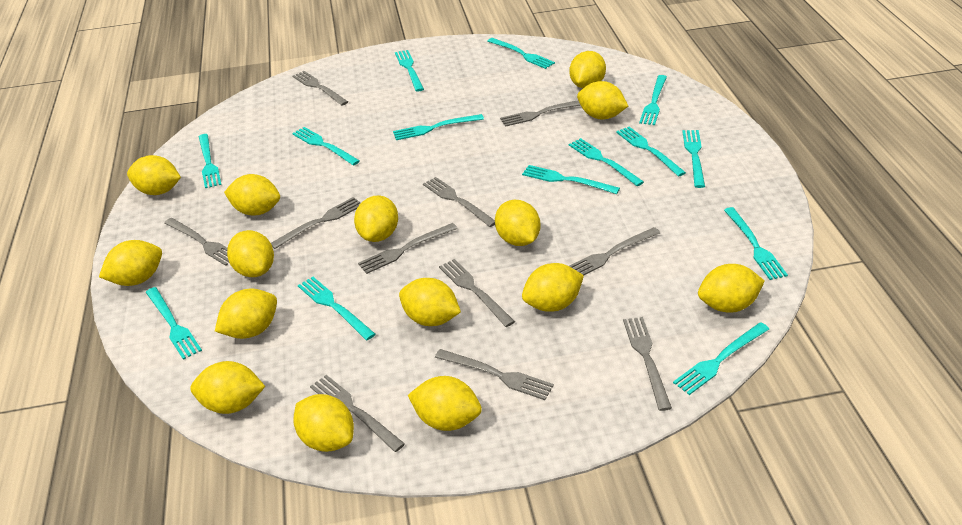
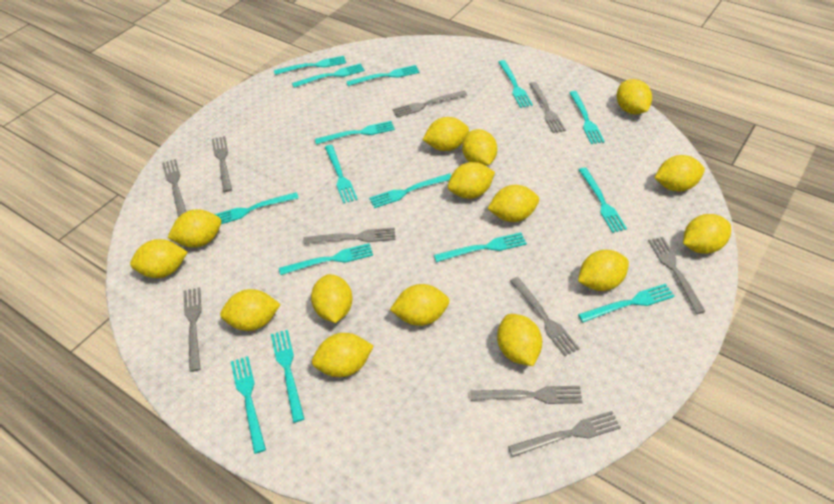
grey fork: 11 -> 10
turquoise fork: 14 -> 15

